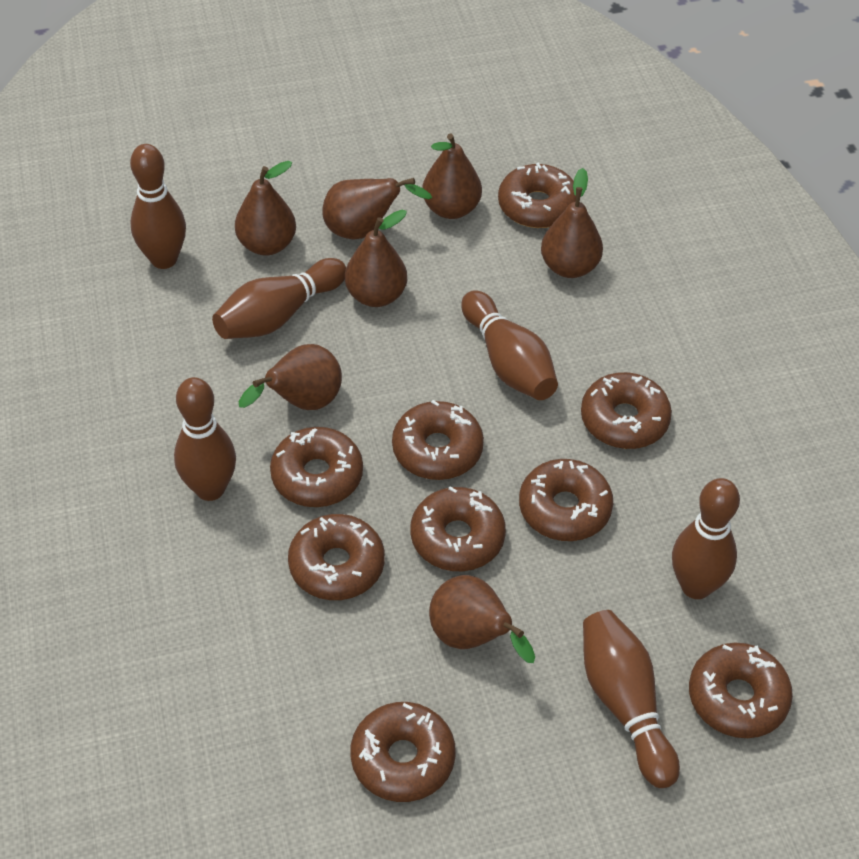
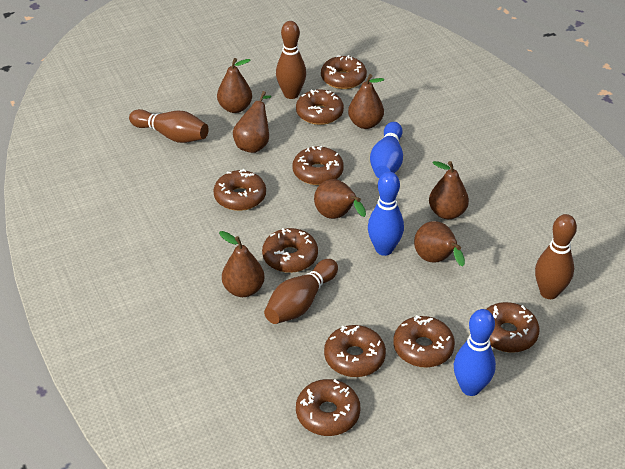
blue bowling pin: 0 -> 3
brown bowling pin: 6 -> 4

